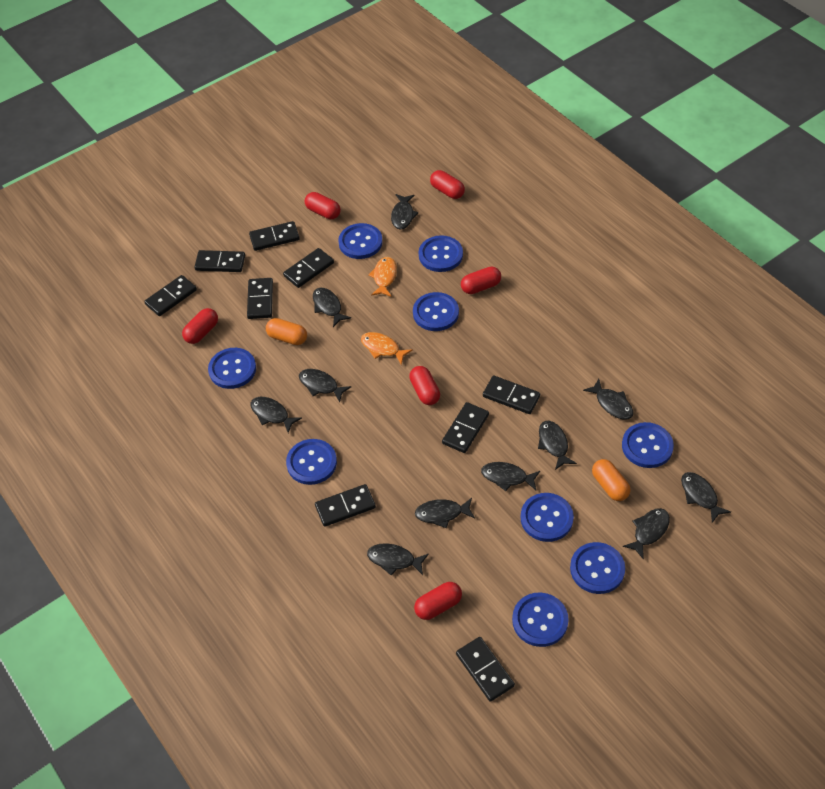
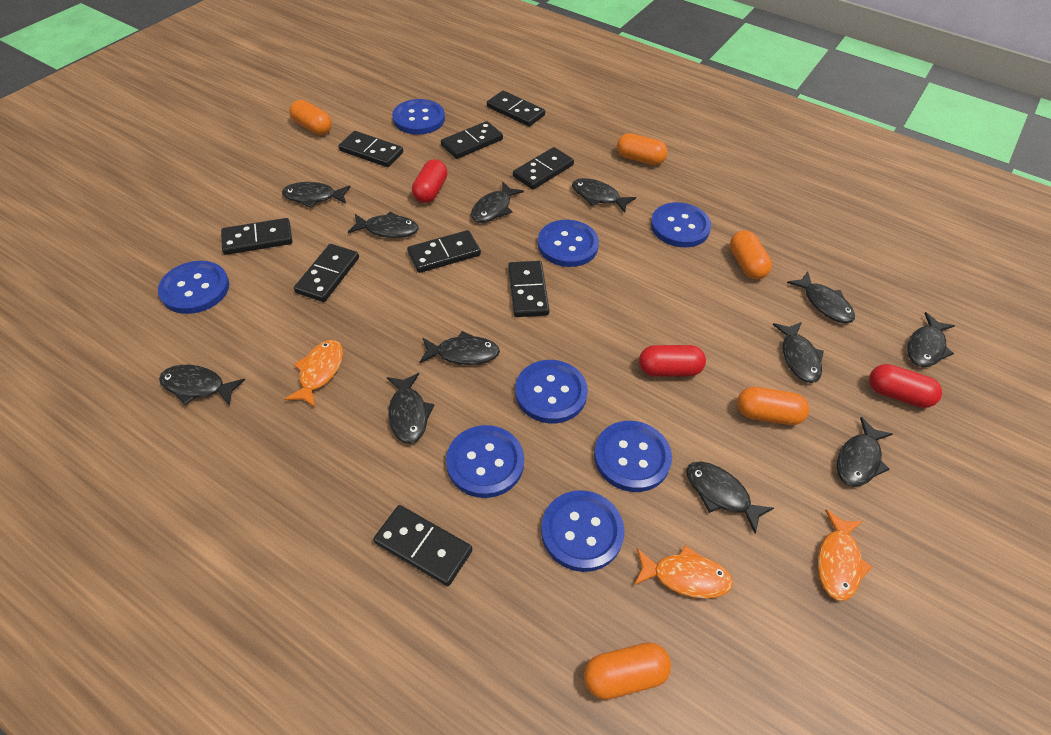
black fish: 11 -> 12
blue button: 9 -> 8
orange capsule: 2 -> 5
orange fish: 2 -> 3
red capsule: 6 -> 3

